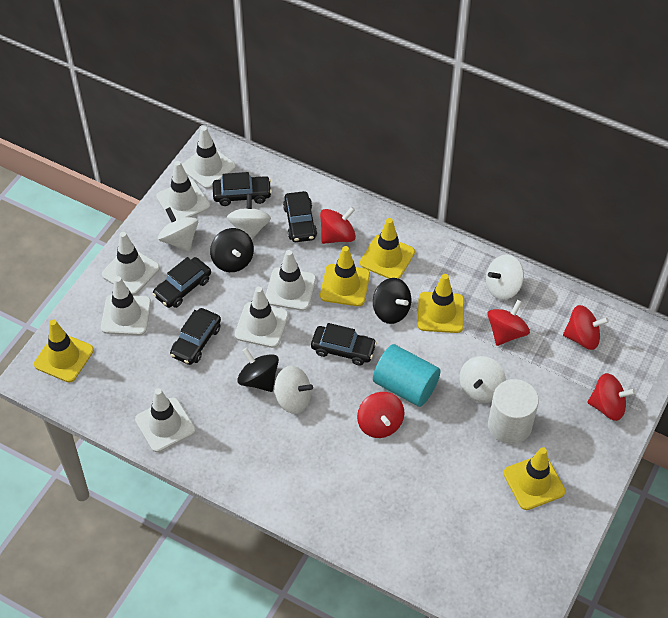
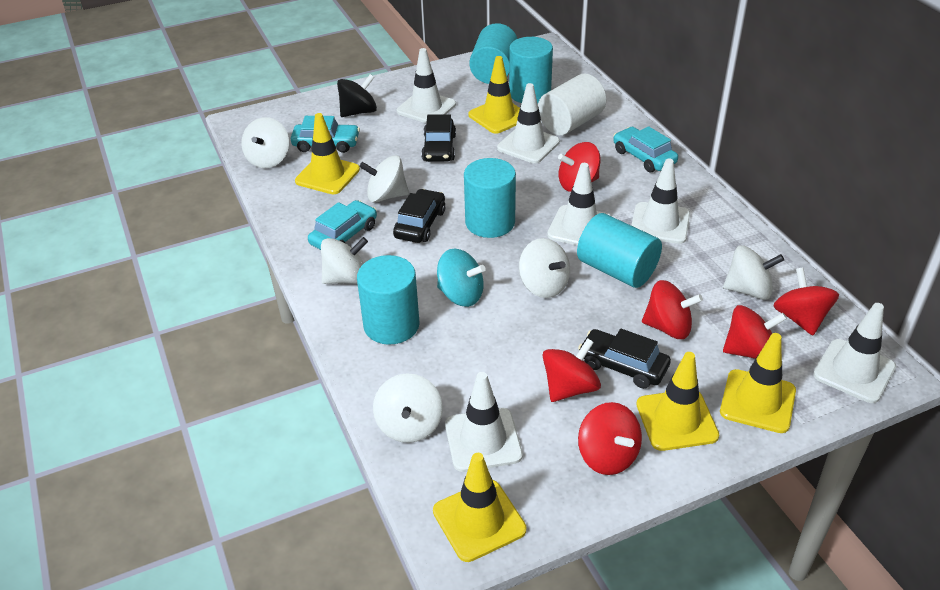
black car: 5 -> 3
black spinning top: 3 -> 1
red spinning top: 5 -> 6
turquoise car: 0 -> 3
turquoise cylinder: 1 -> 5
turquoise spinning top: 0 -> 1
white spinning top: 5 -> 6
white traffic cone: 7 -> 6

